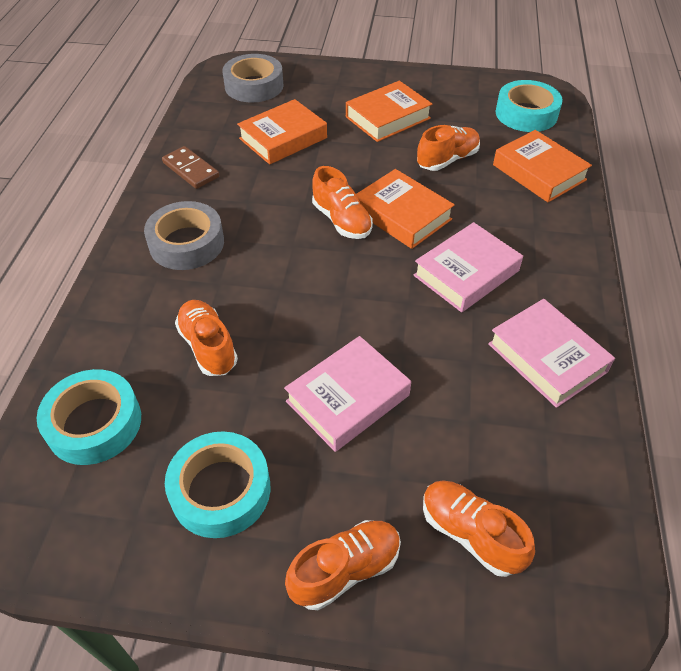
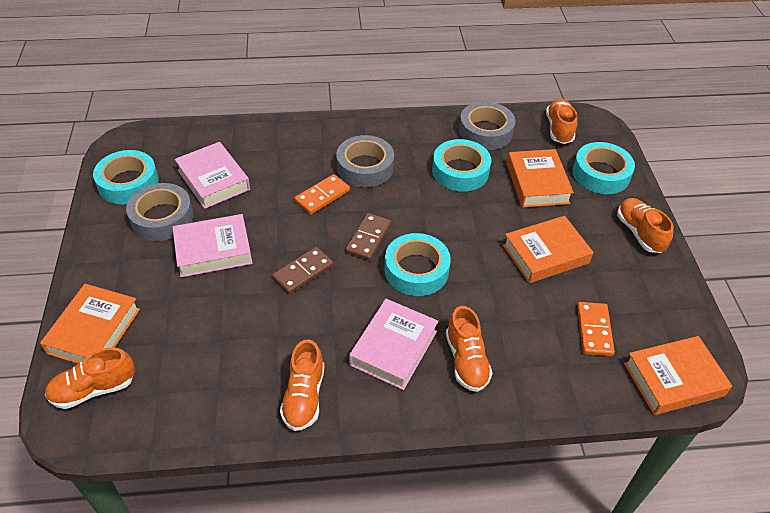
brown domino: 1 -> 2
grey tape: 2 -> 3
orange domino: 0 -> 2
turquoise tape: 3 -> 4

